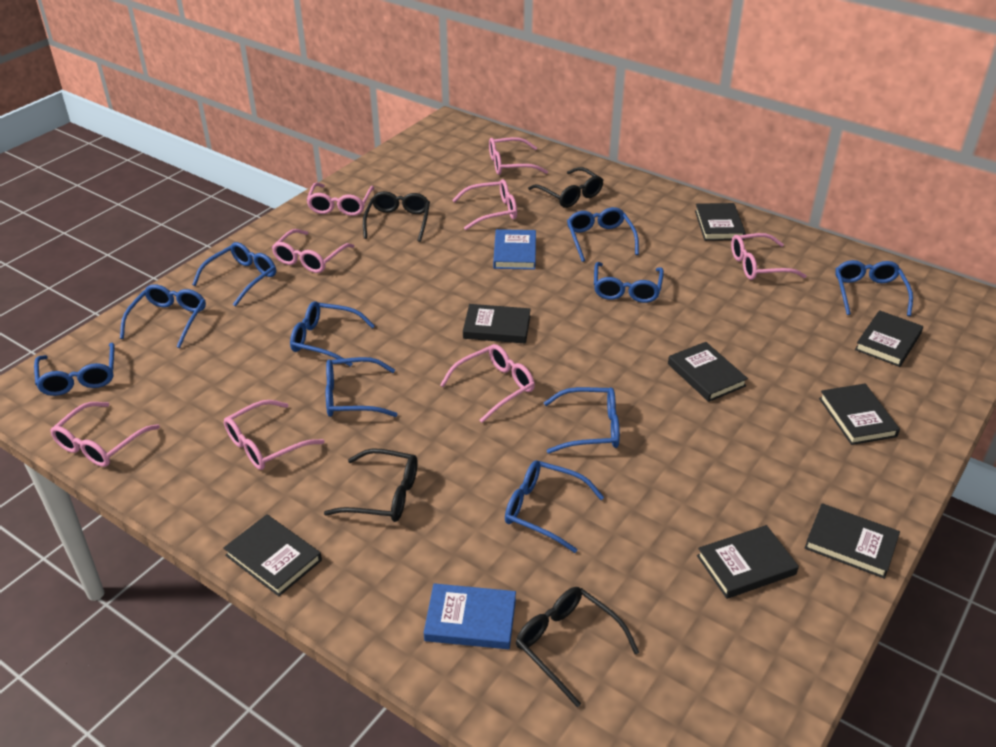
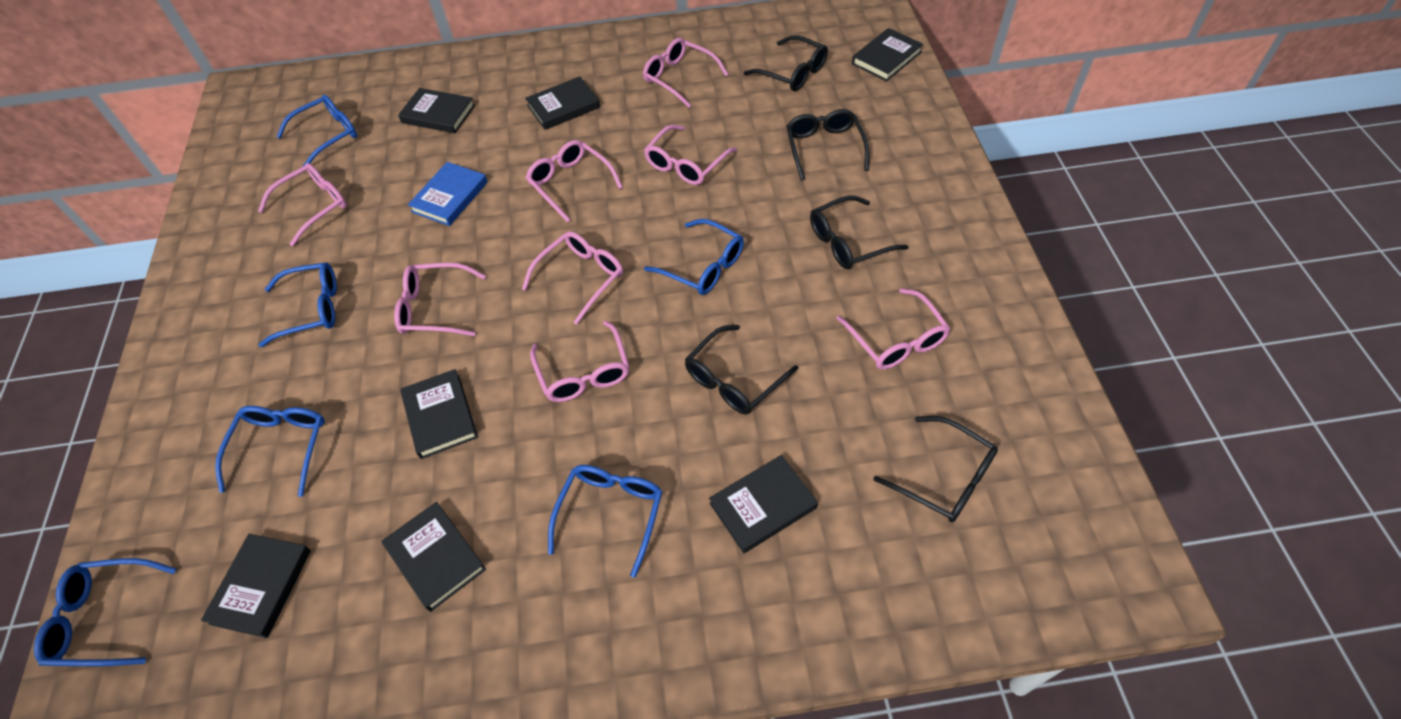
black book: 8 -> 7
black glasses: 4 -> 5
blue book: 2 -> 1
blue glasses: 10 -> 6

